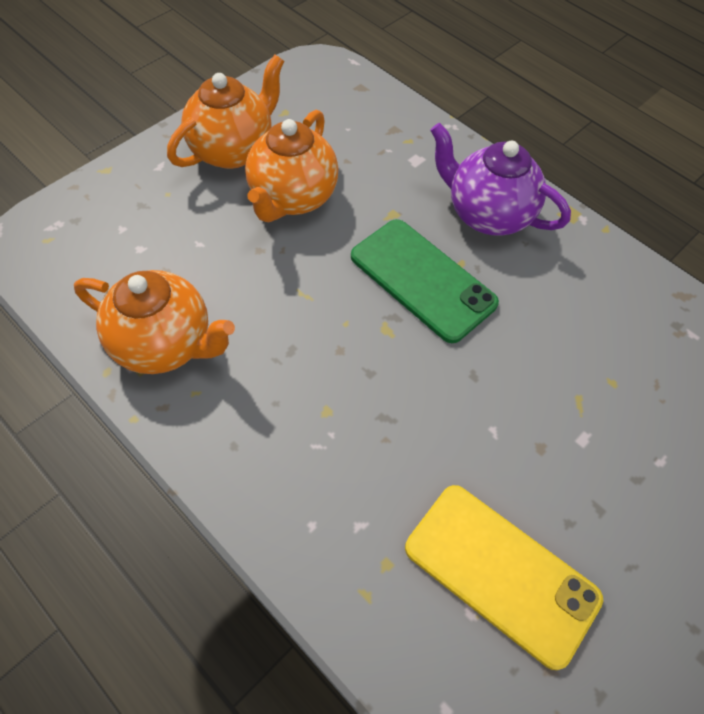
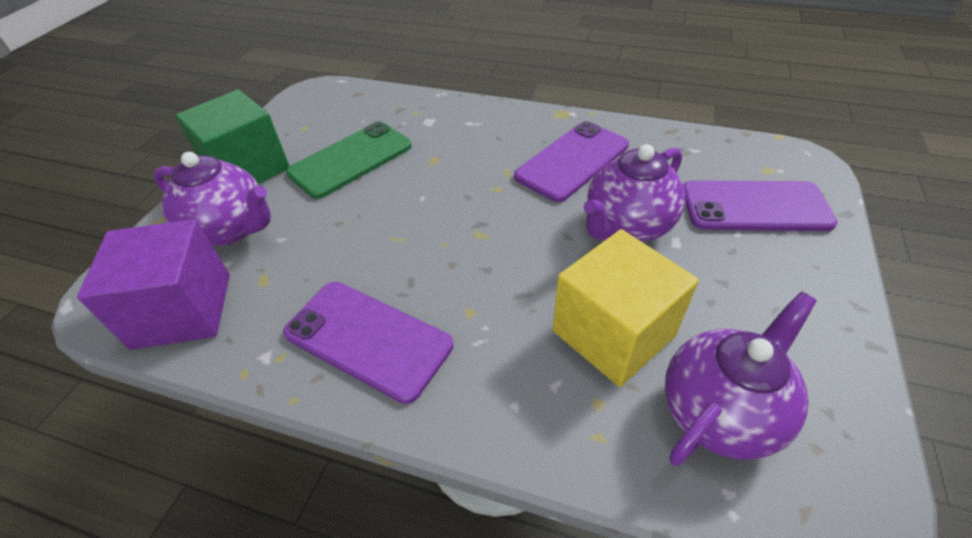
green cube: 0 -> 1
orange teapot: 3 -> 0
purple cube: 0 -> 1
purple phone: 0 -> 3
purple teapot: 1 -> 3
yellow cube: 0 -> 1
yellow phone: 1 -> 0

